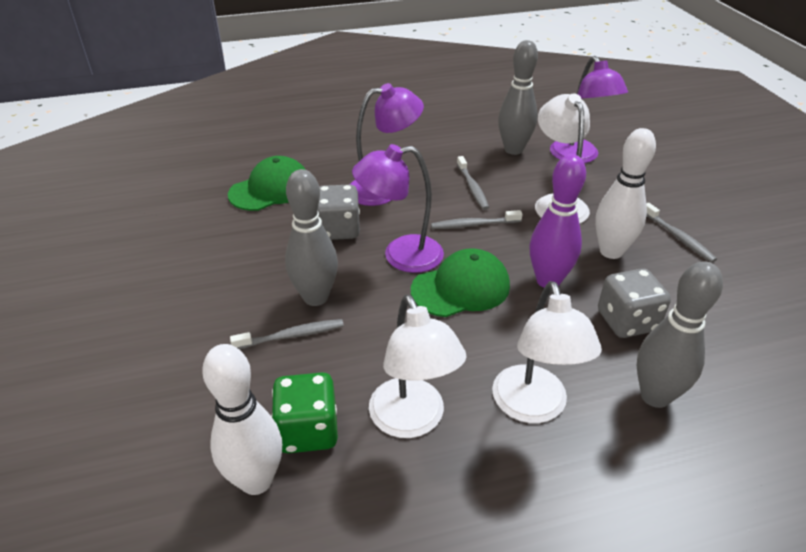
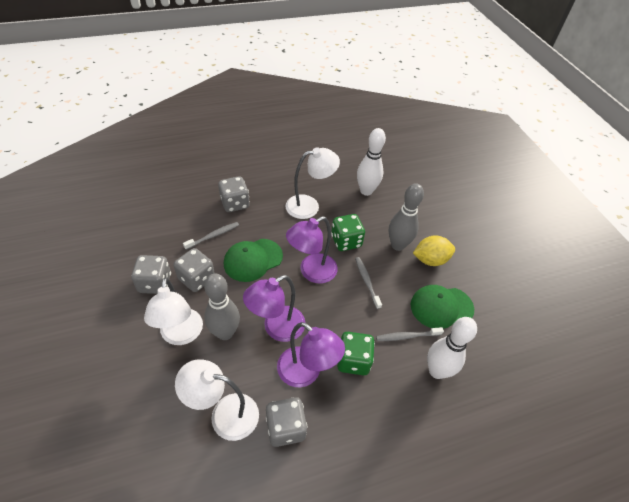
green dice: 1 -> 2
grey bowling pin: 3 -> 2
grey dice: 2 -> 4
grey toothbrush: 4 -> 3
purple bowling pin: 1 -> 0
yellow lemon: 0 -> 1

